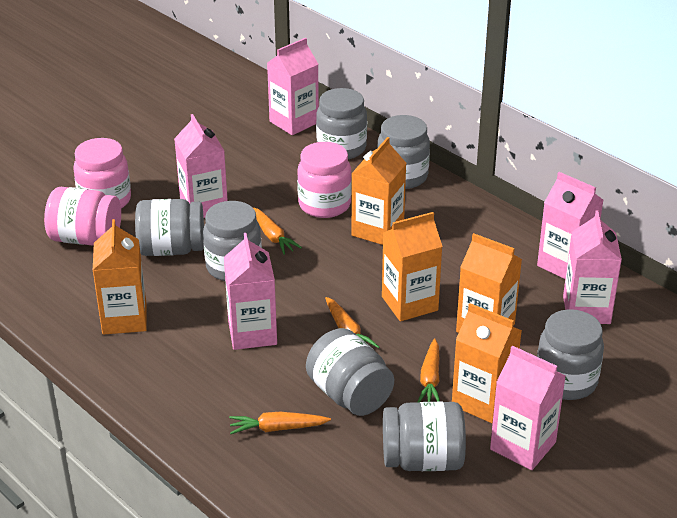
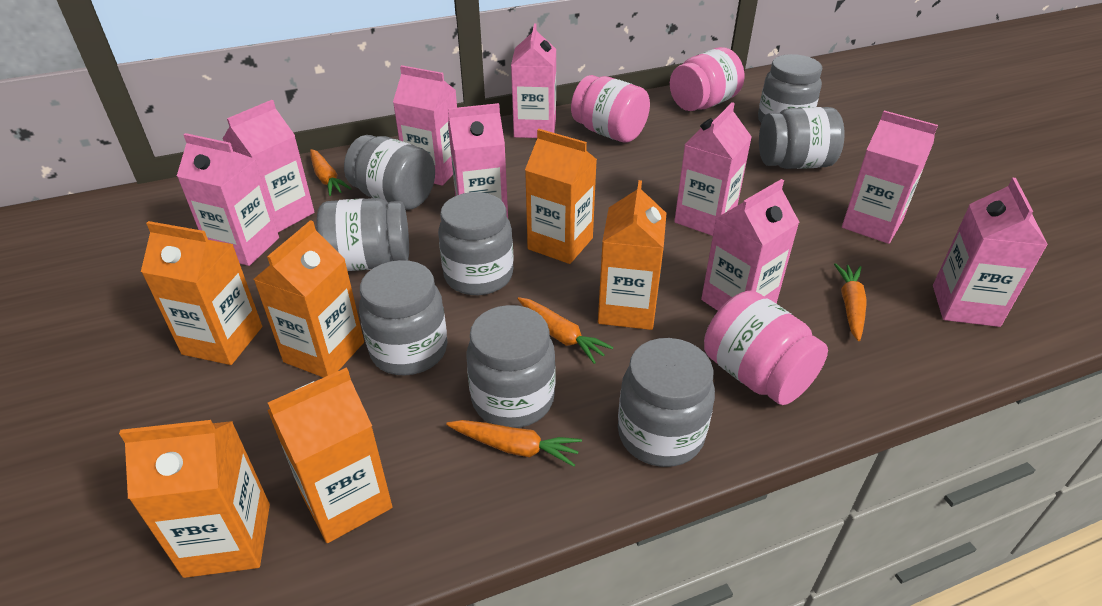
grey jar: 7 -> 8
orange carton: 5 -> 6
pink carton: 6 -> 9

